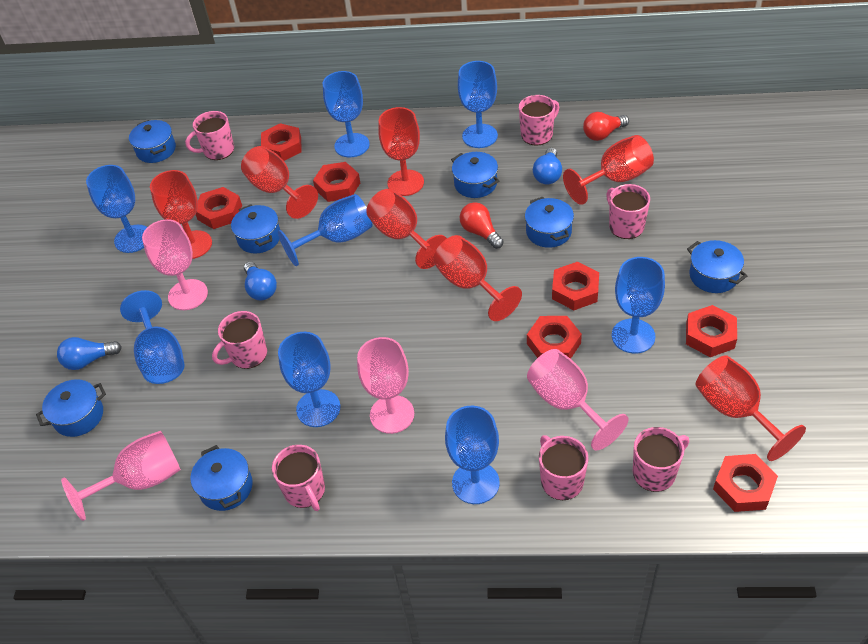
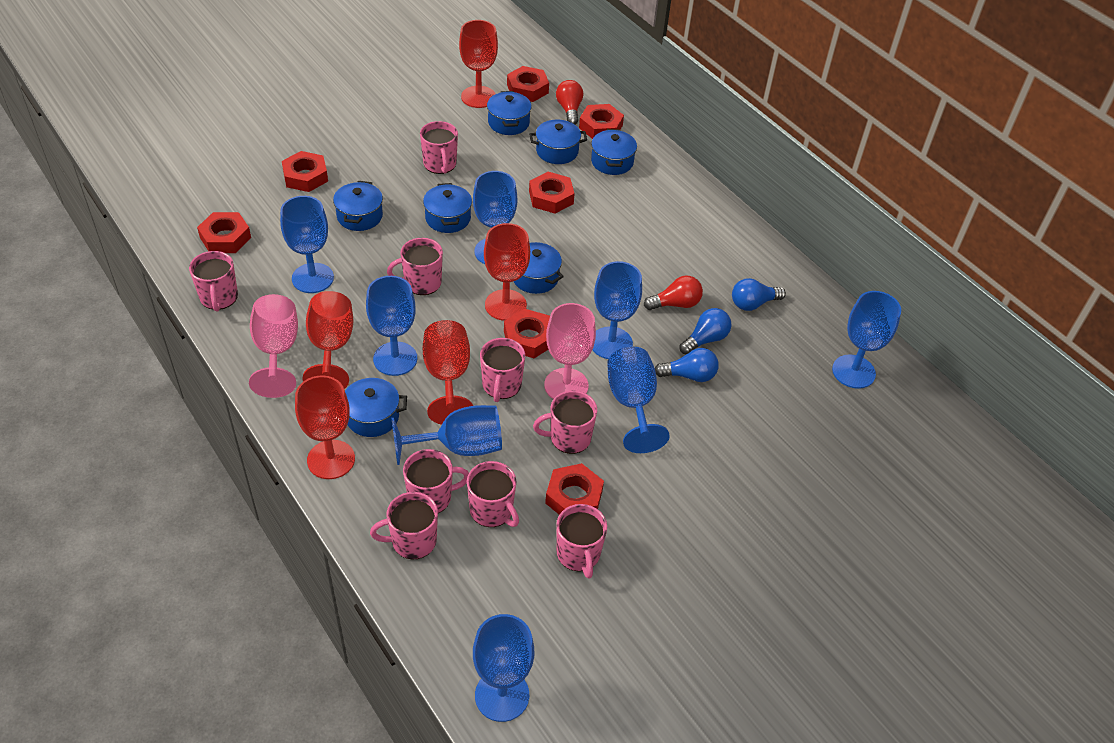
pink goblet: 4 -> 2
pink mug: 7 -> 9
red goblet: 7 -> 5

